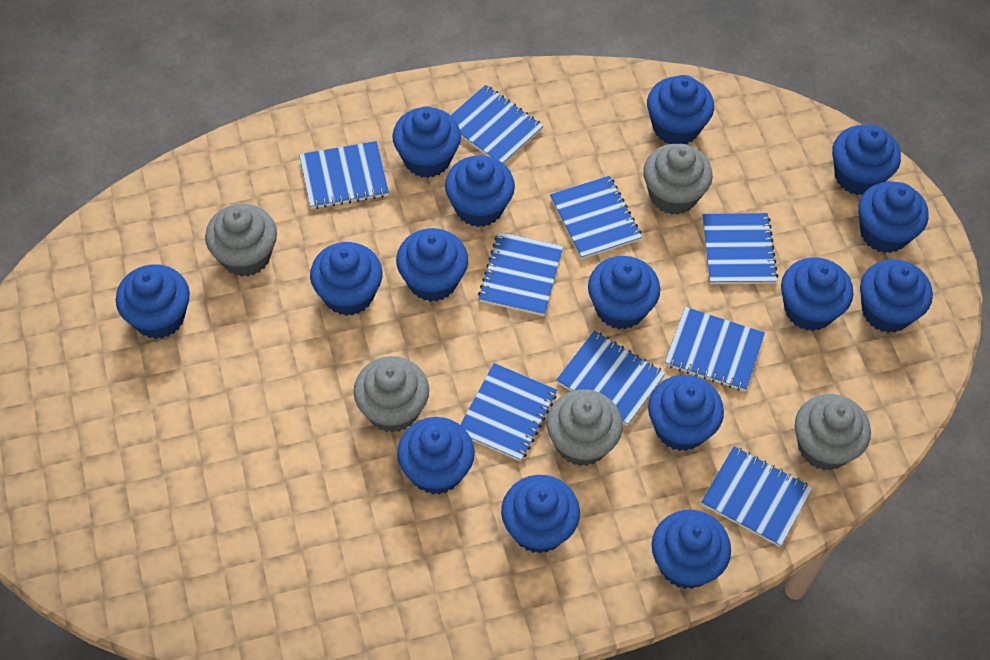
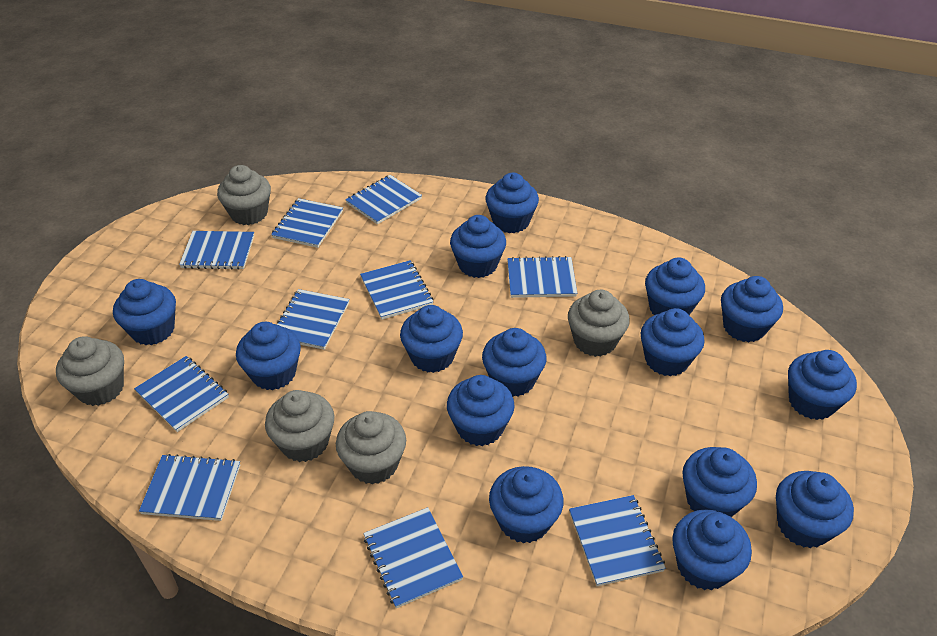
blue notebook: 9 -> 10

